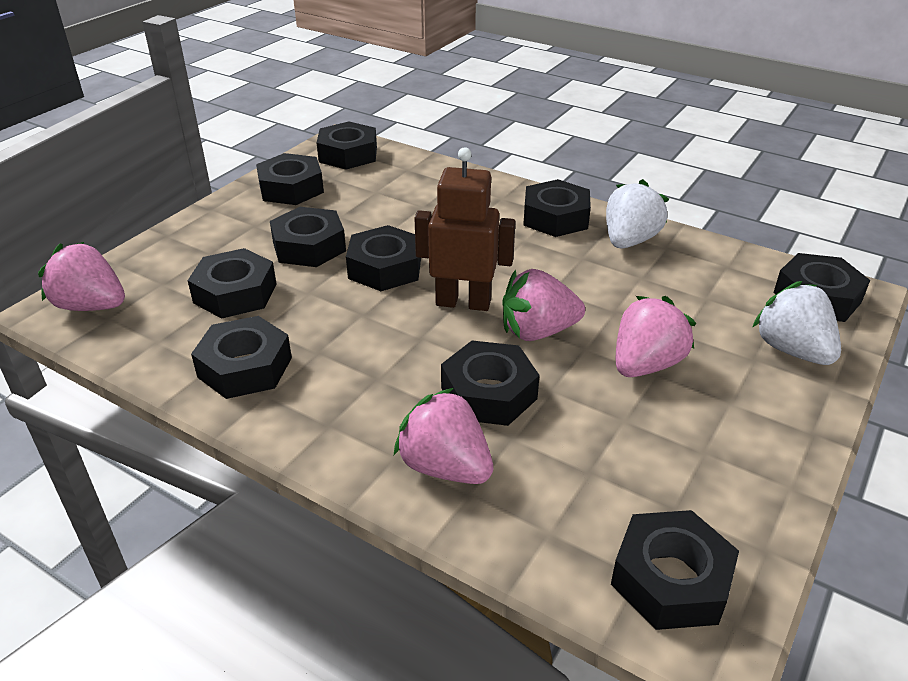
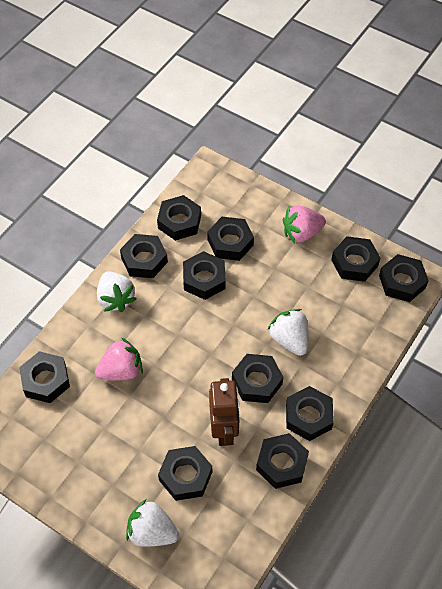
black nut: 10 -> 11
pink strawberry: 4 -> 2
white strawberry: 2 -> 3

